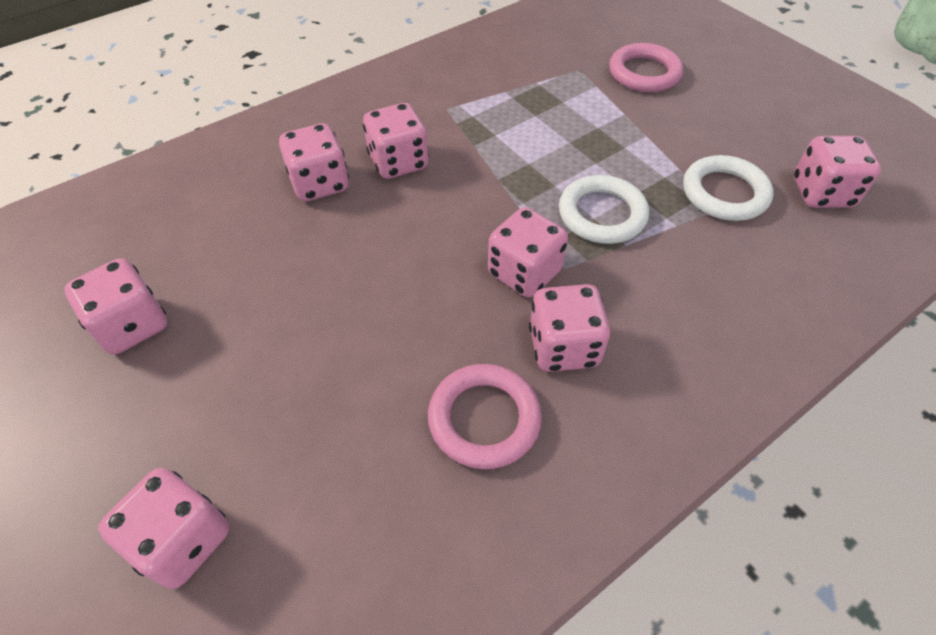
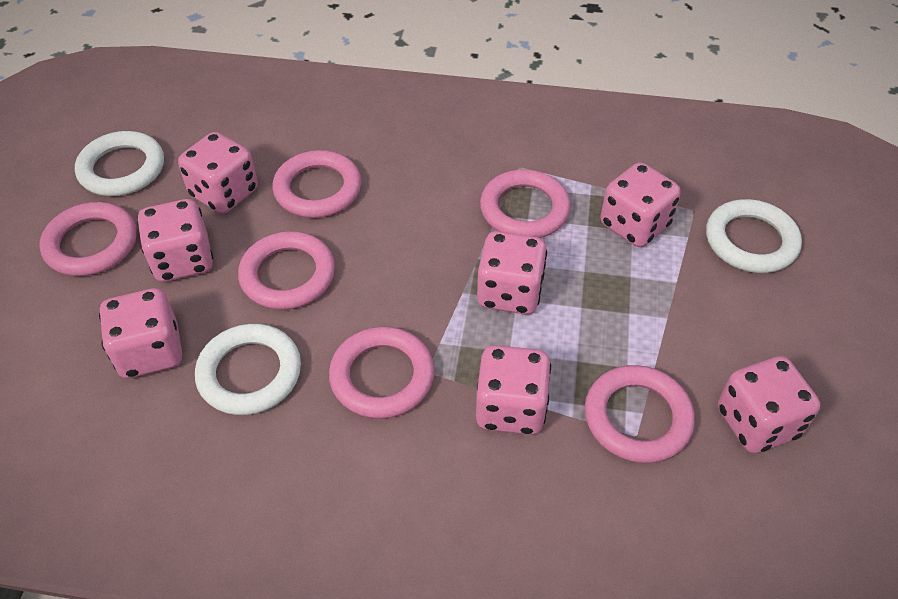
pink ring: 2 -> 6
white ring: 2 -> 3

